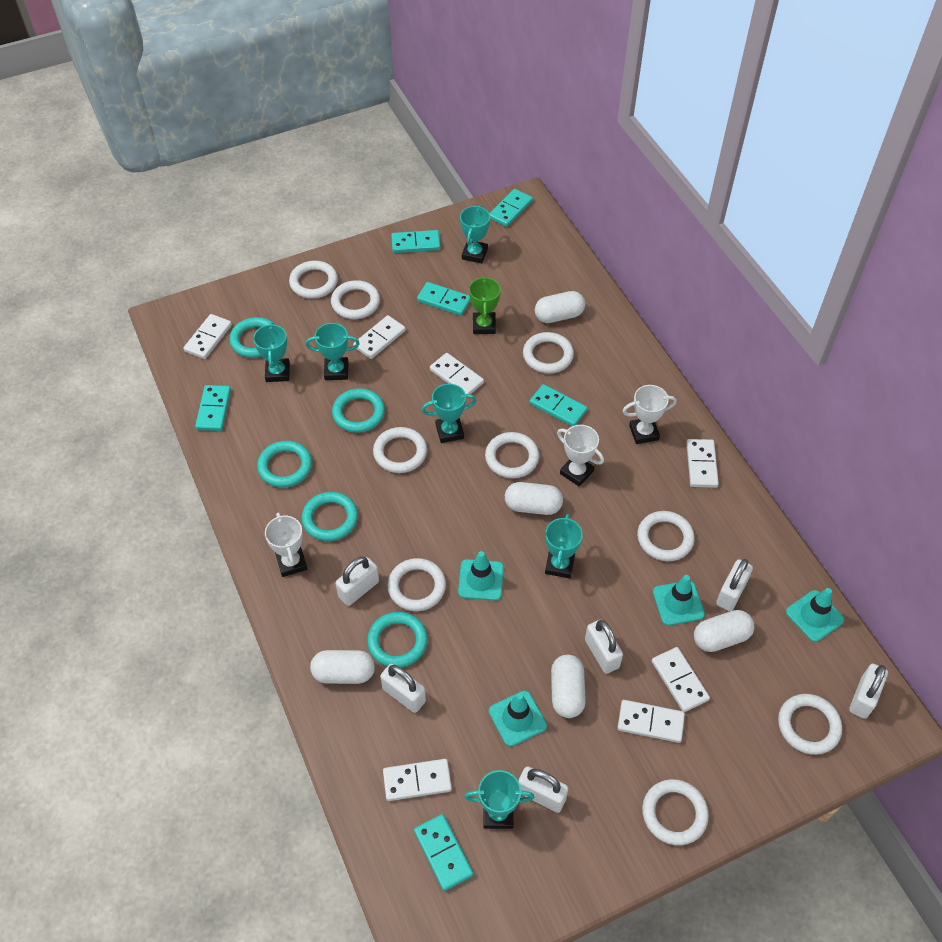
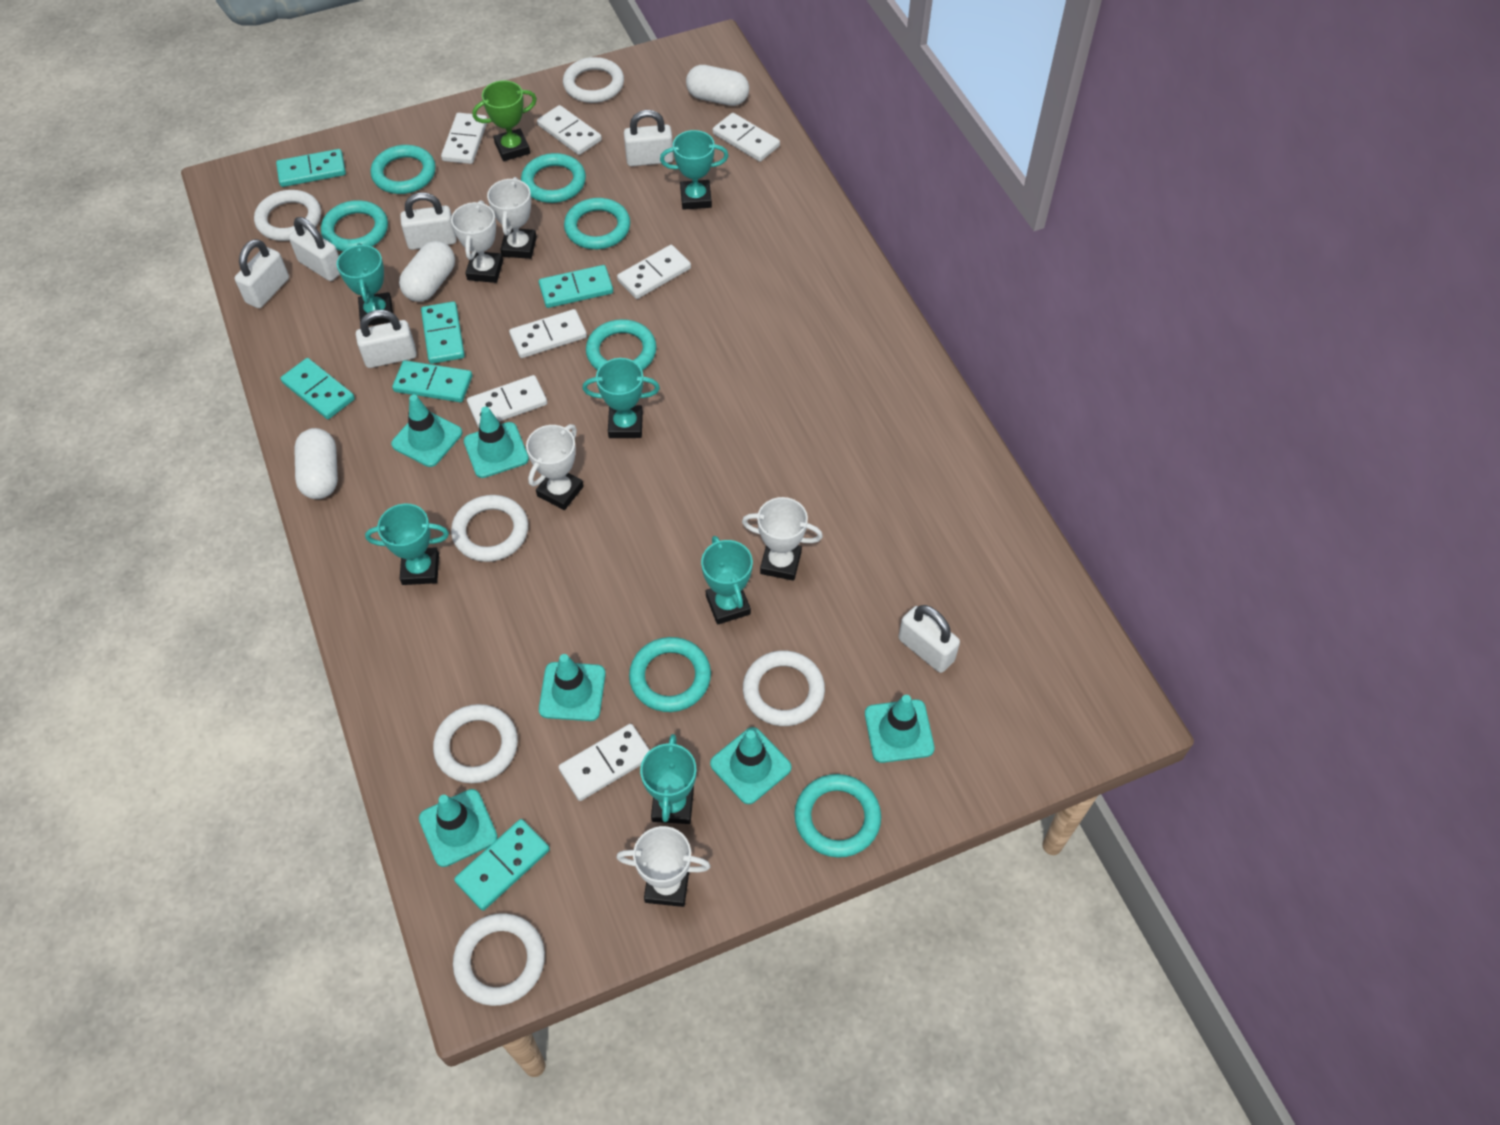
turquoise ring: 5 -> 7
turquoise traffic cone: 4 -> 6
white capsule: 5 -> 3
white ring: 9 -> 6
white trophy: 3 -> 5

